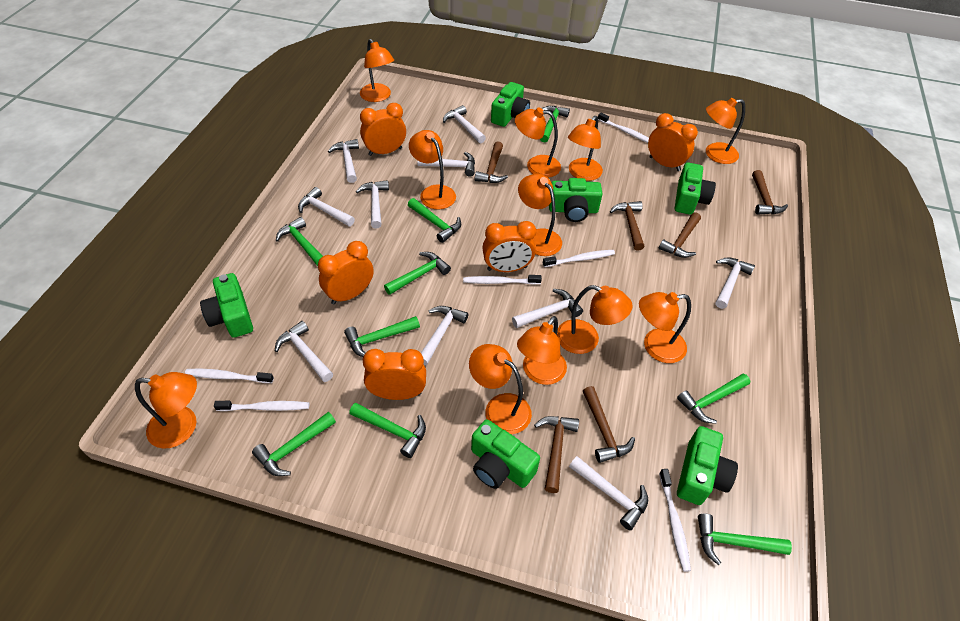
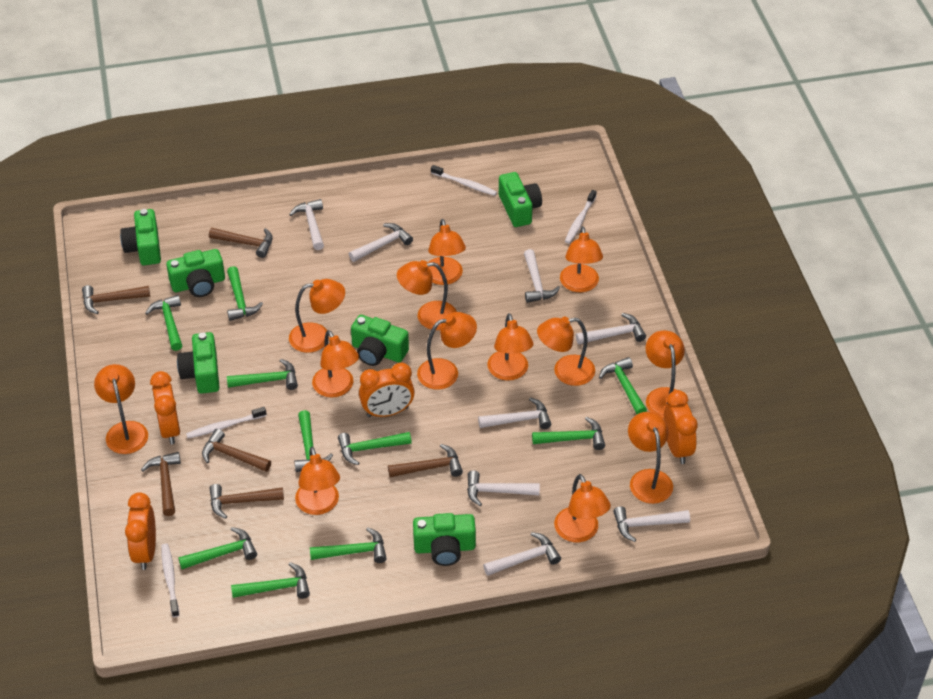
green hammer: 9 -> 10
orange clock: 5 -> 4
orange lamp: 11 -> 13
white hammer: 10 -> 8
white toothbrush: 6 -> 4

